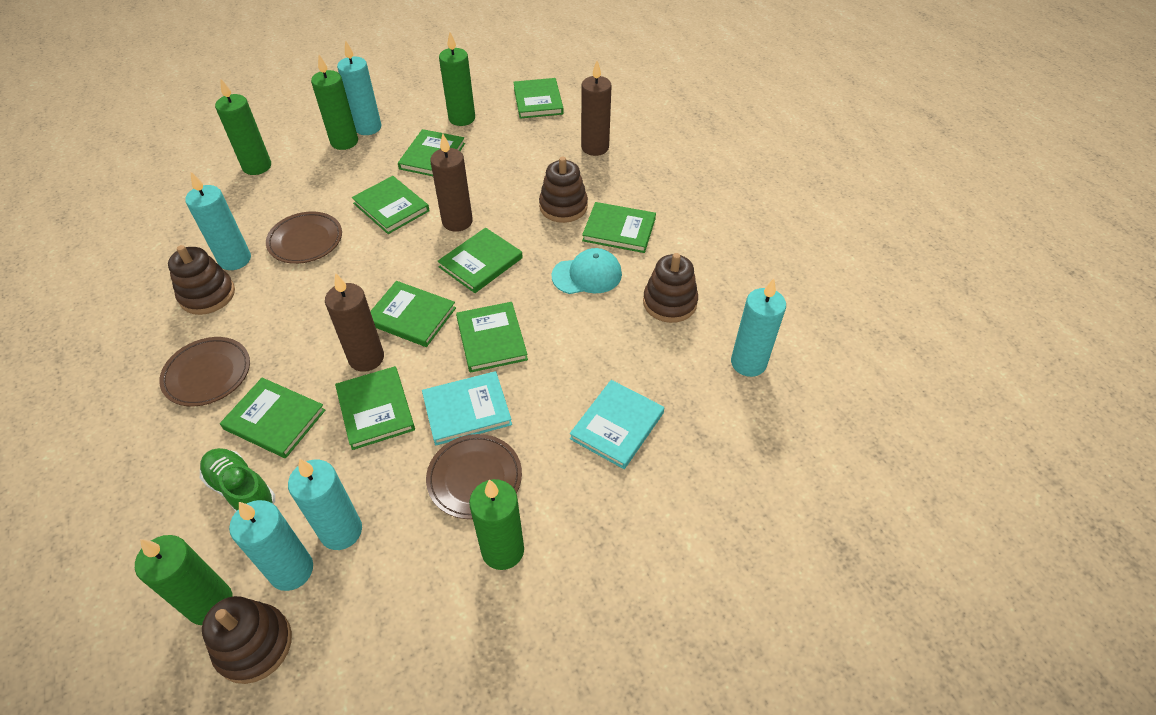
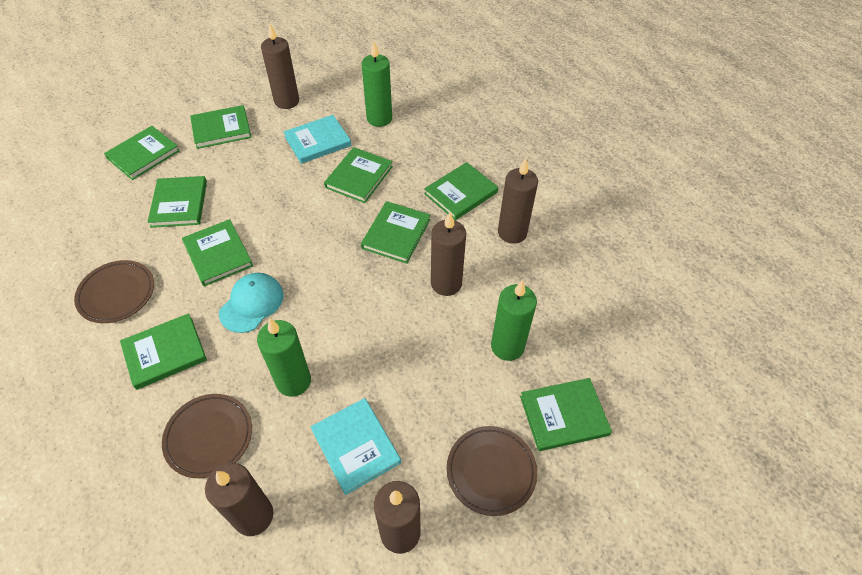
brown candle: 3 -> 5
brown stacking toy: 4 -> 0
green candle: 5 -> 3
green shoe: 1 -> 0
turquoise candle: 5 -> 0

